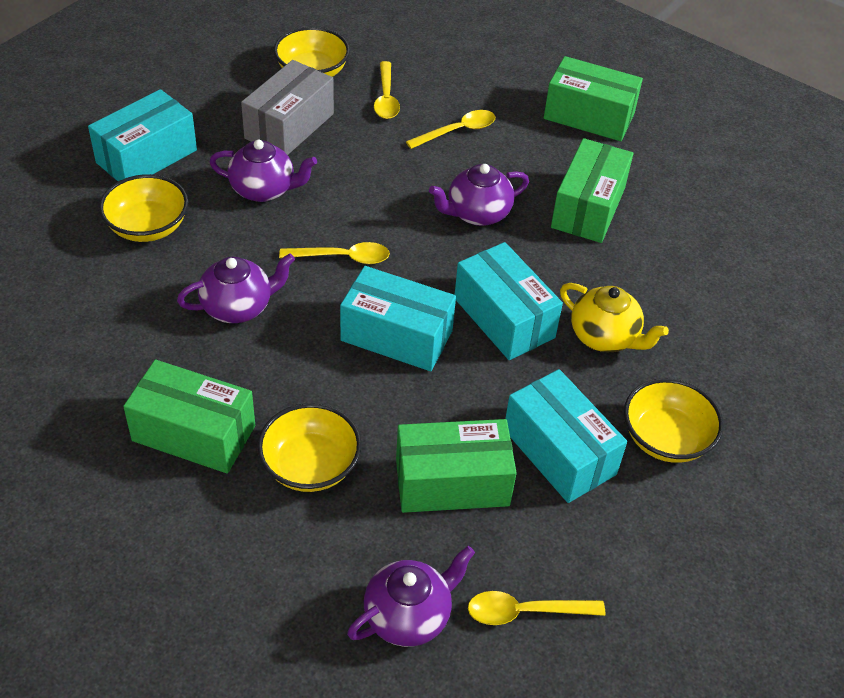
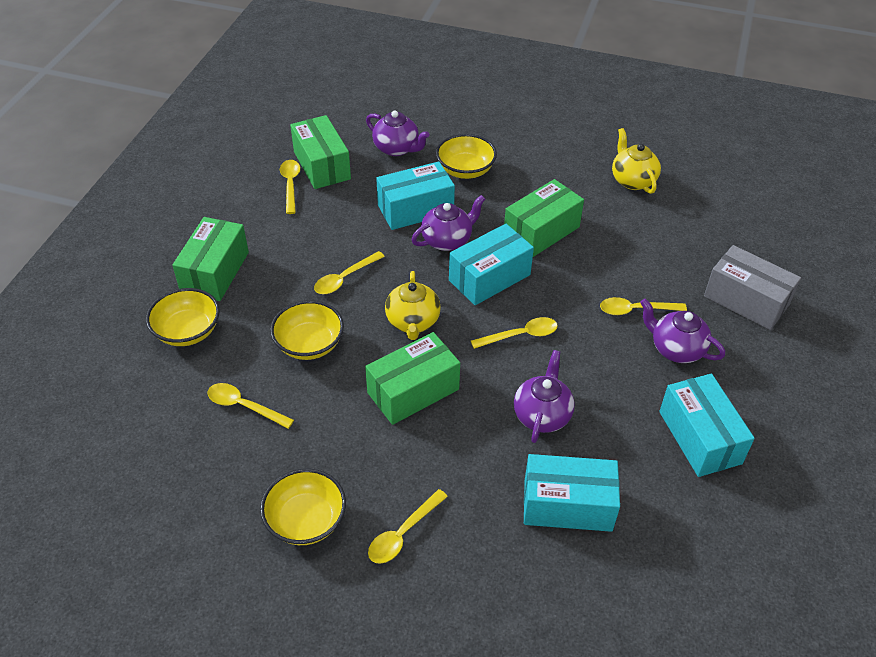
yellow spoon: 4 -> 6
yellow teapot: 1 -> 2

